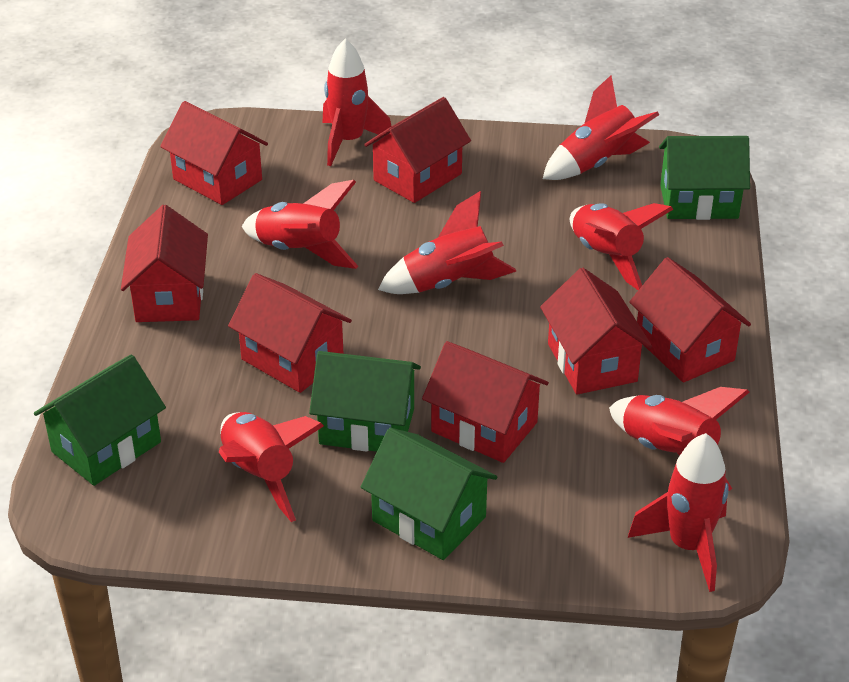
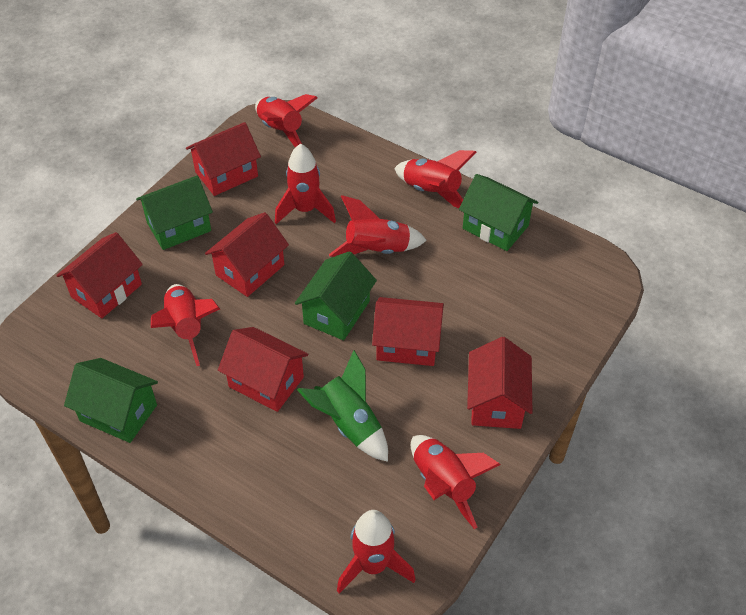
green rocket: 0 -> 1
red house: 7 -> 6
red rocket: 8 -> 7

